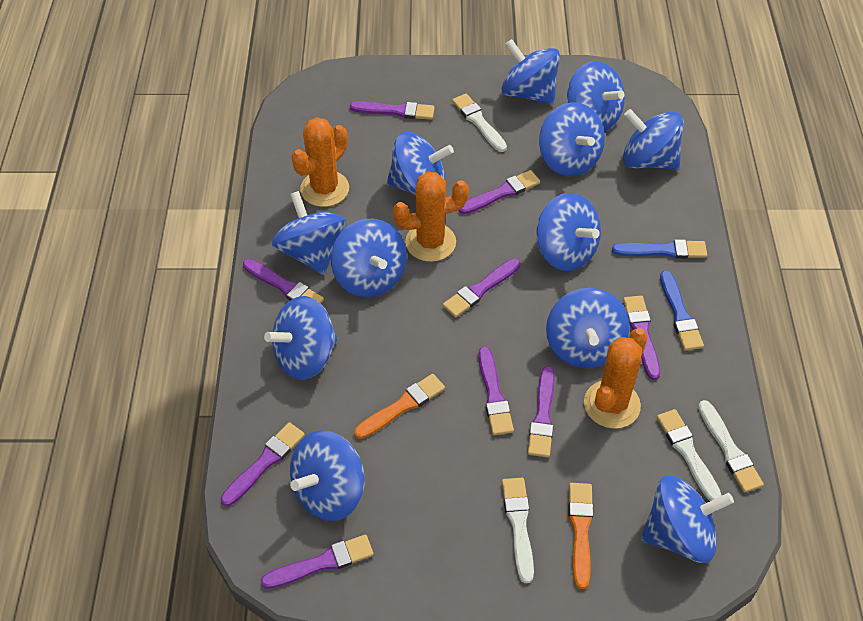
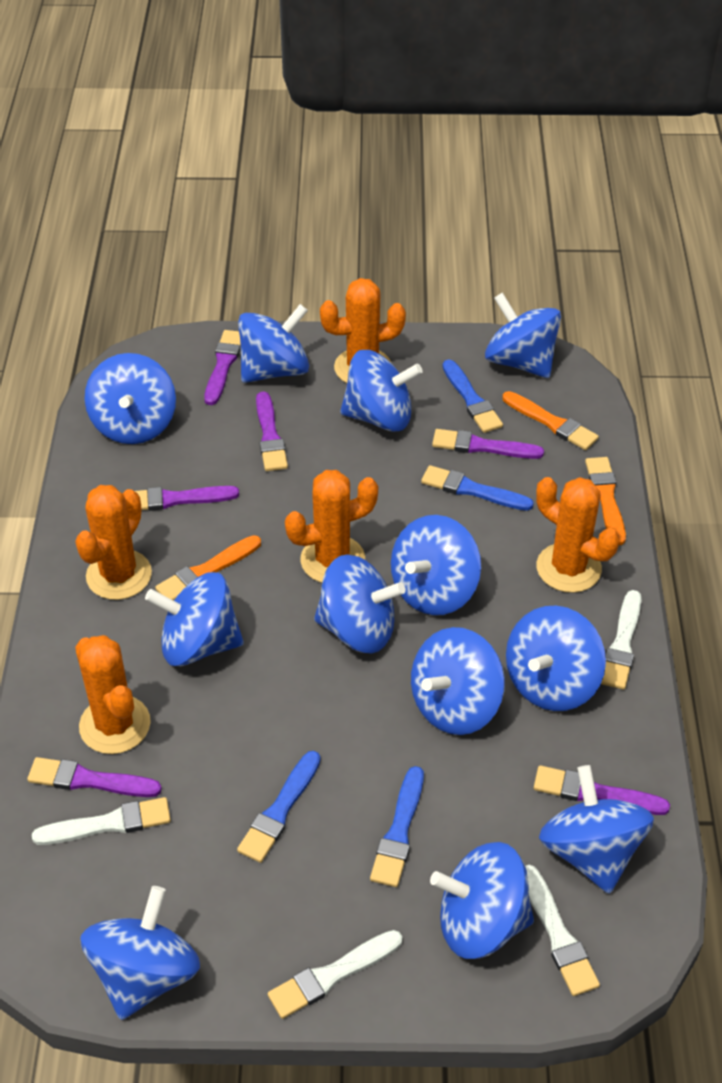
blue brush: 2 -> 4
orange brush: 2 -> 3
orange cactus: 3 -> 5
purple brush: 9 -> 6

